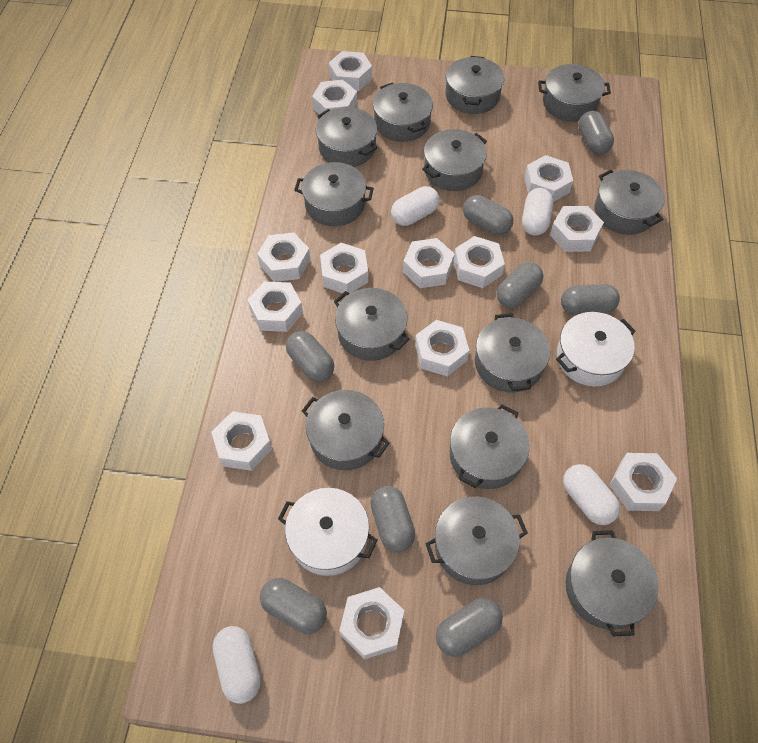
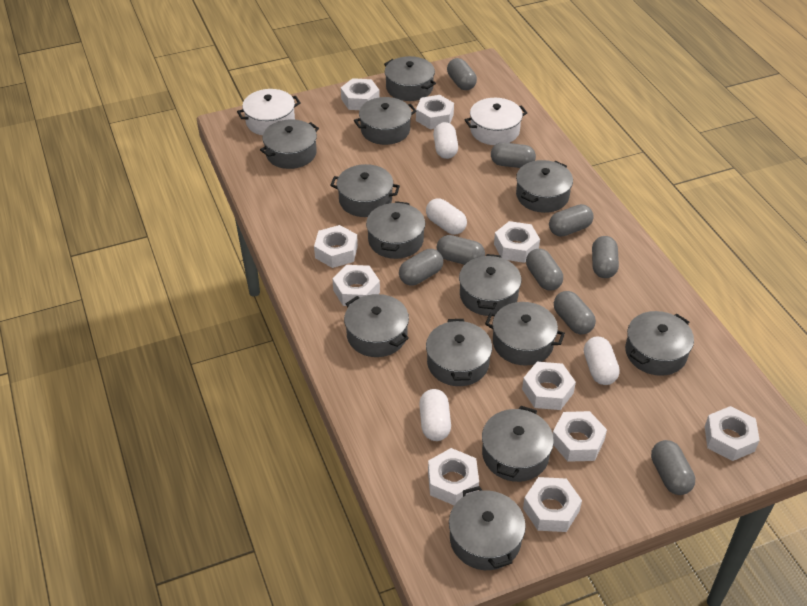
grey capsule: 8 -> 9
white nut: 13 -> 10

